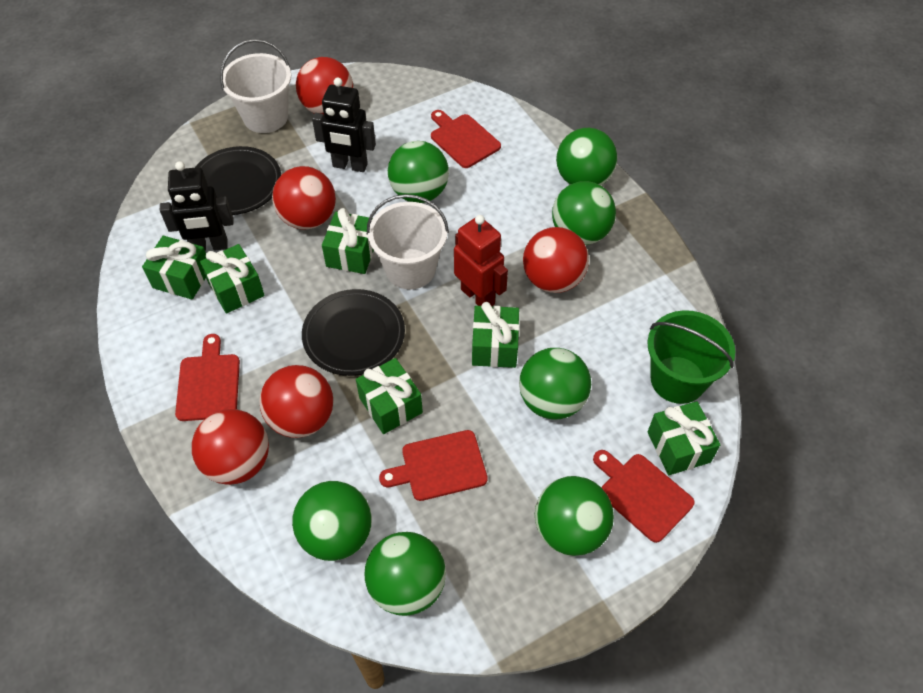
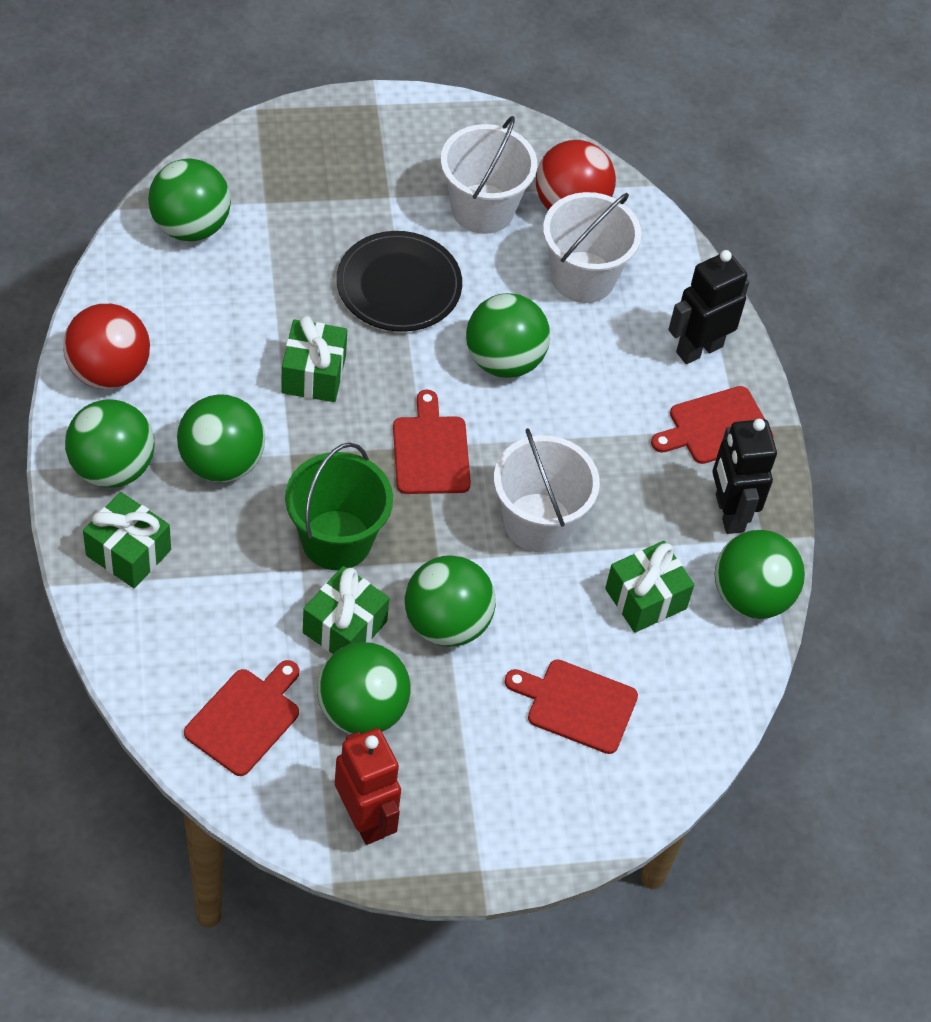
black plate: 2 -> 1
green gift: 6 -> 4
red ball: 5 -> 2
white bucket: 2 -> 3

